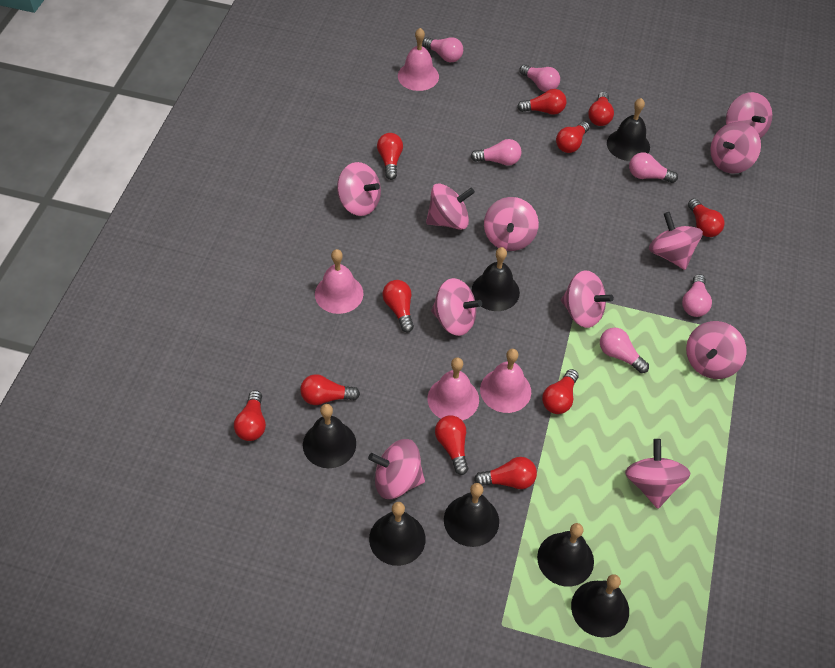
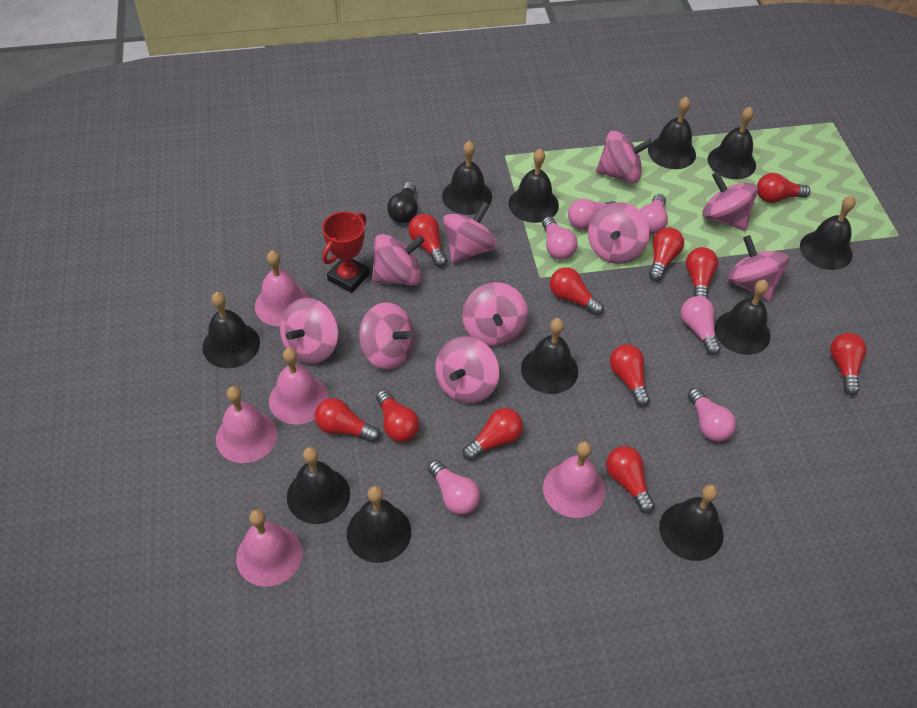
black bell: 7 -> 11
black light bulb: 0 -> 1
pink bell: 4 -> 5
pink spinning top: 11 -> 10
red trophy: 0 -> 1

